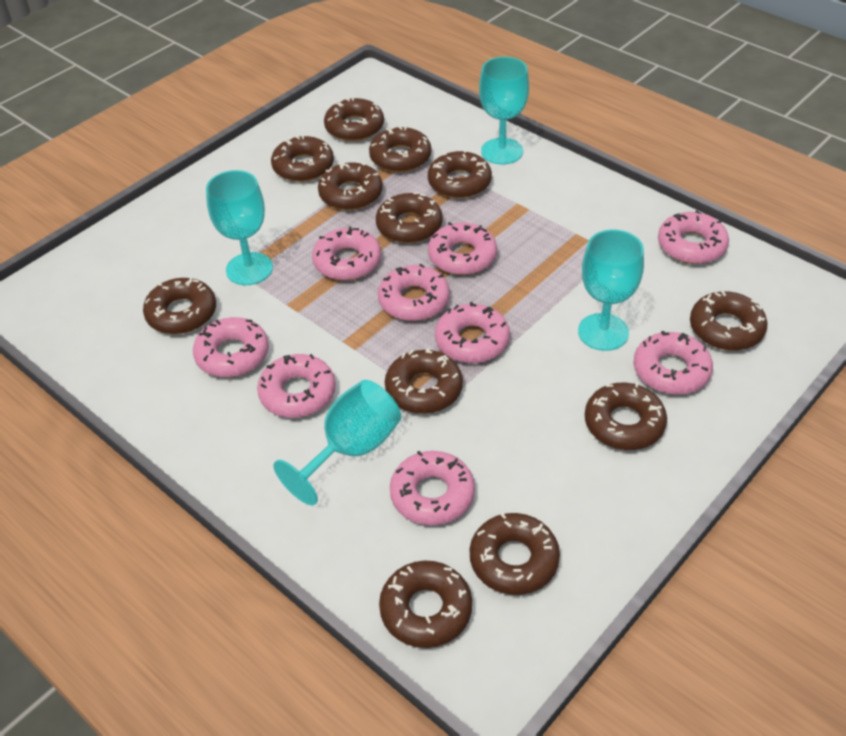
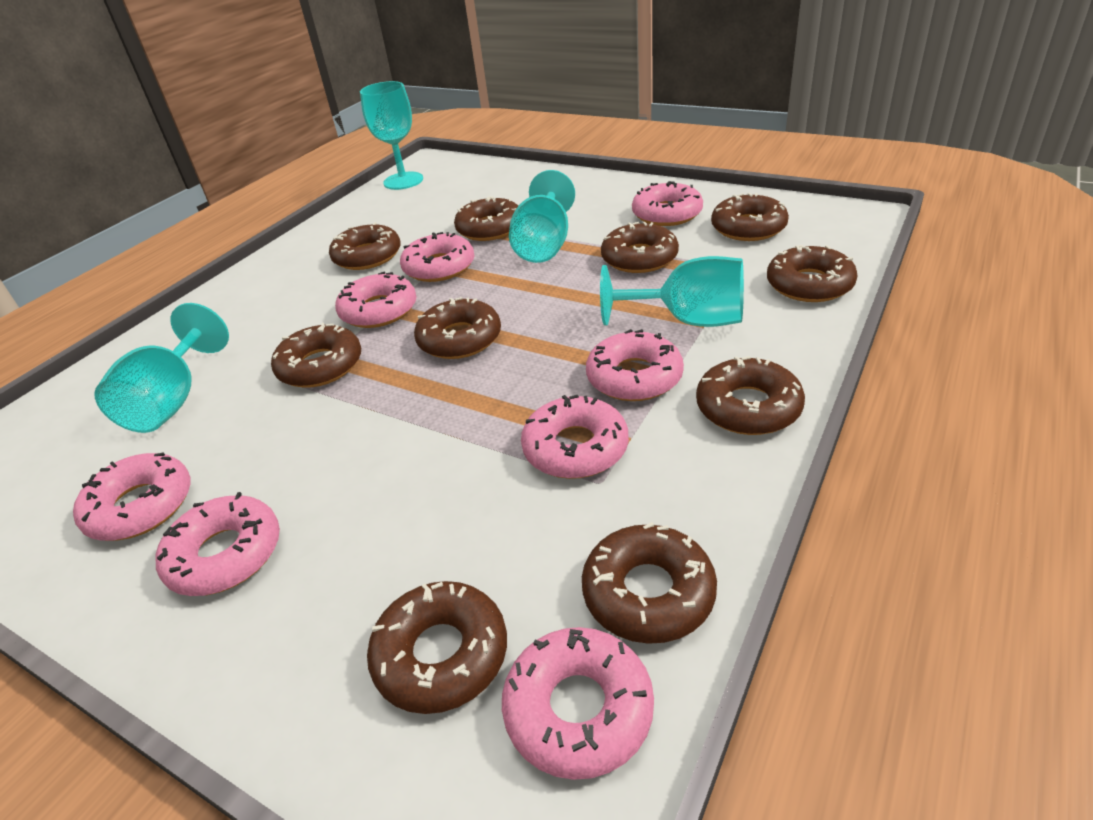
brown donut: 12 -> 10
pink donut: 9 -> 8

